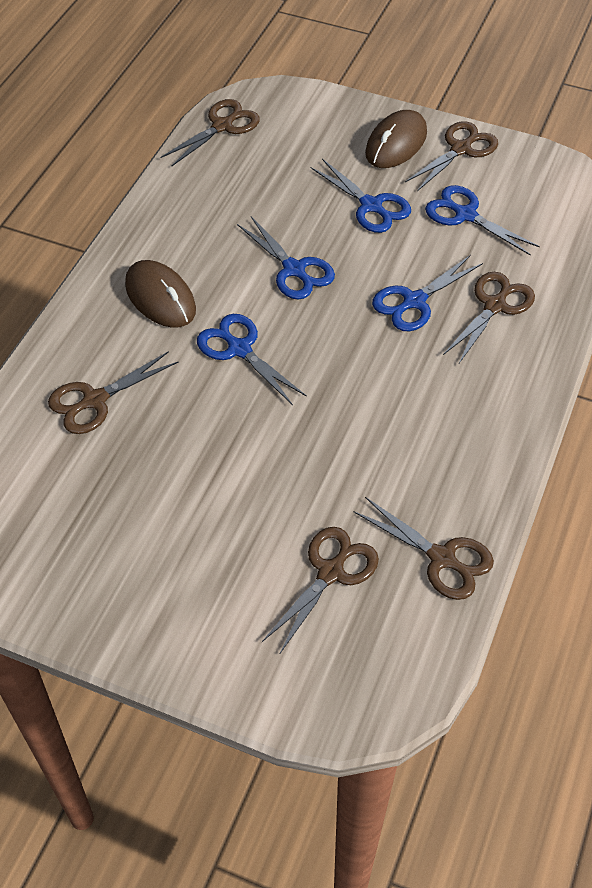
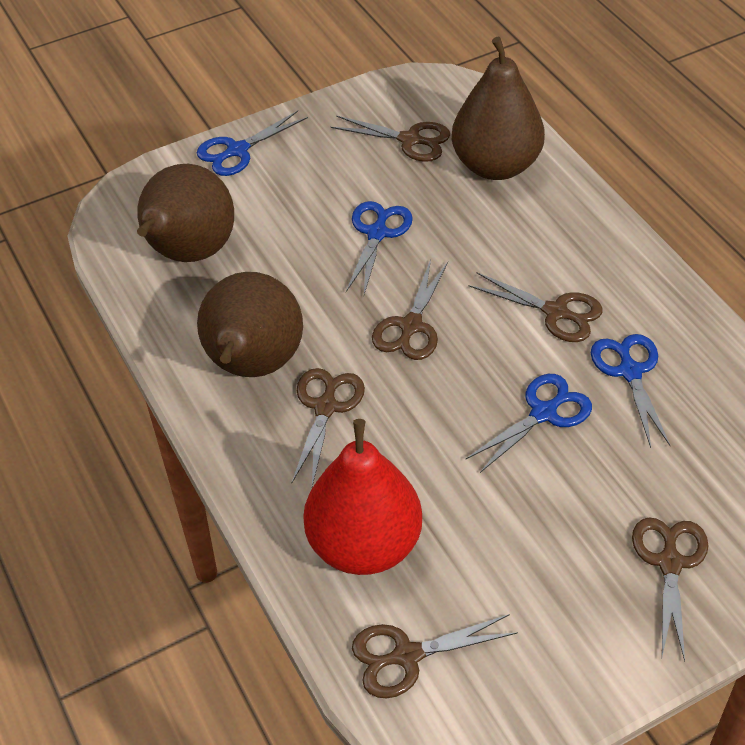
blue scissors: 5 -> 4
brown mouse: 2 -> 0
brown pear: 0 -> 3
red pear: 0 -> 1

